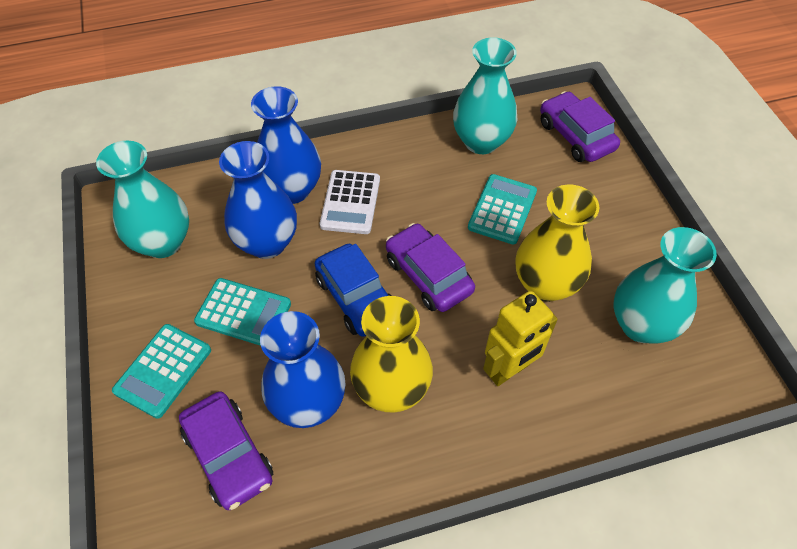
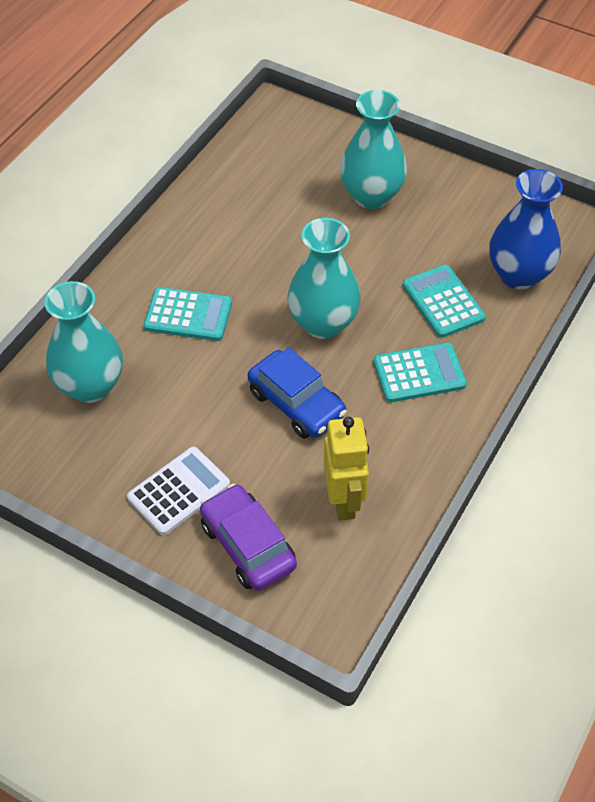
blue vase: 3 -> 1
purple car: 3 -> 1
yellow vase: 2 -> 0

